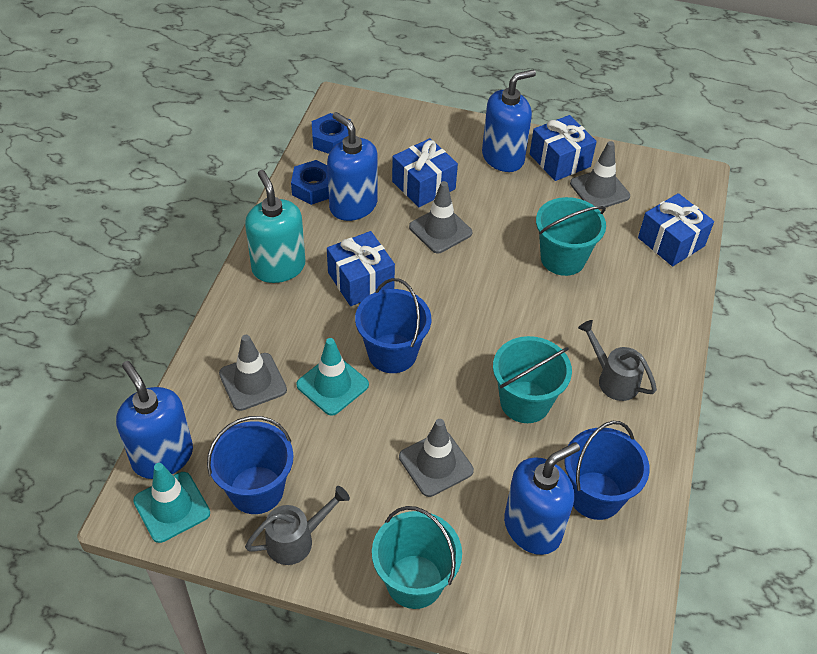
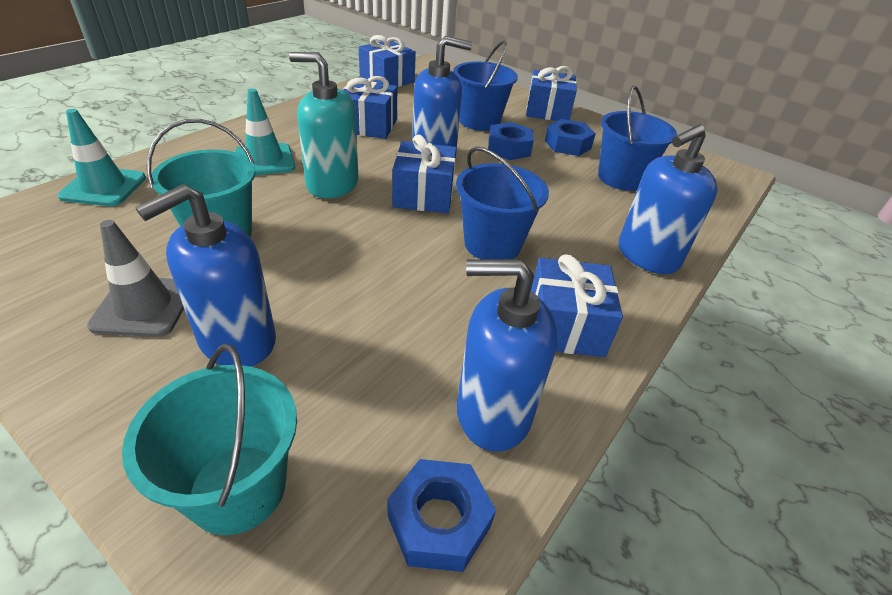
blue gift: 4 -> 5
blue nut: 2 -> 3
grey traffic cone: 4 -> 1
grey watering can: 2 -> 0
turquoise bucket: 3 -> 2

